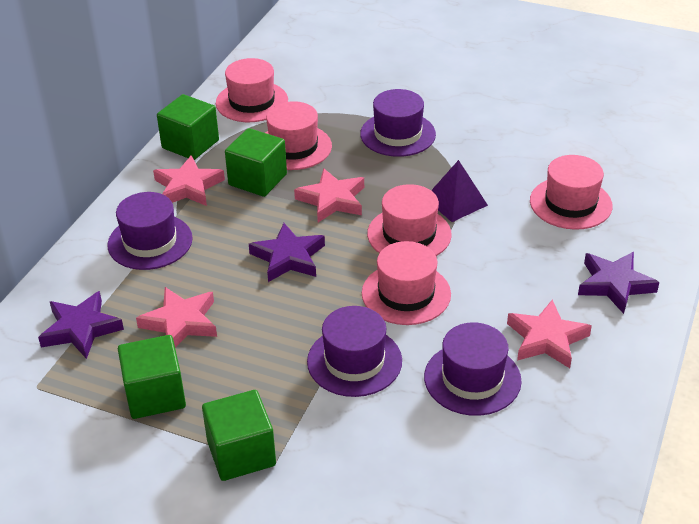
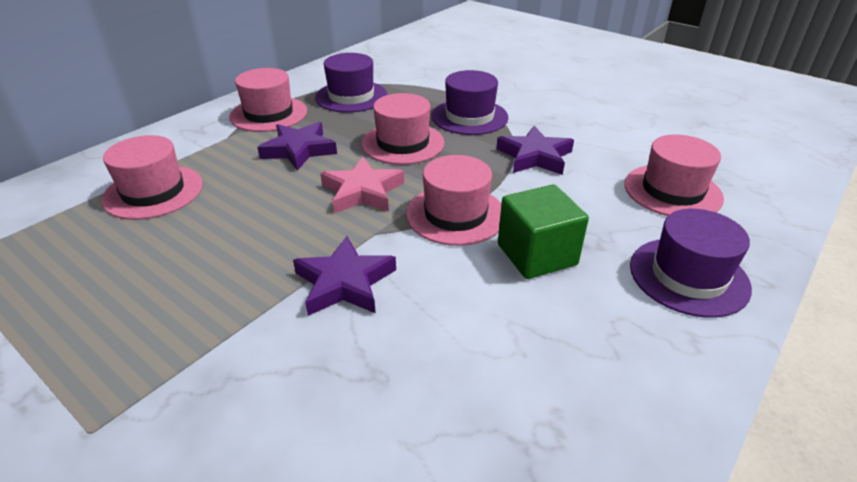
green cube: 4 -> 1
pink star: 4 -> 1
purple hat: 4 -> 3
purple pyramid: 1 -> 0

